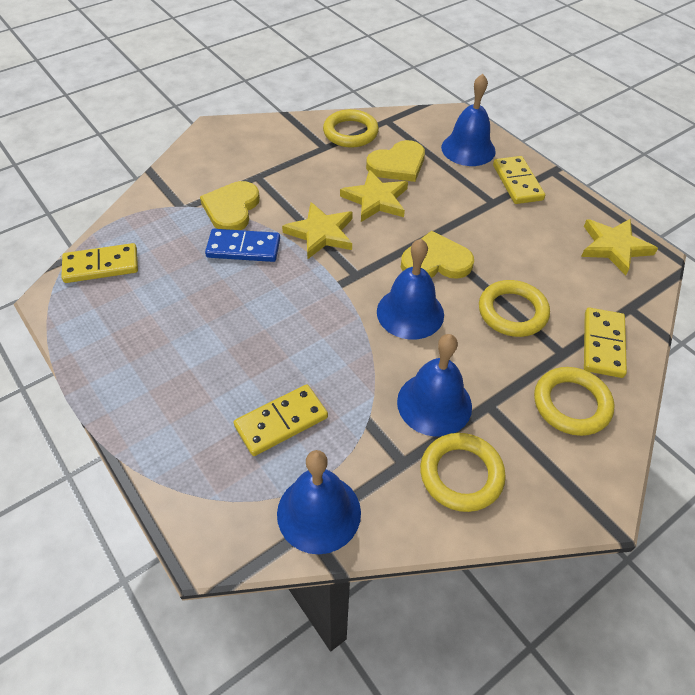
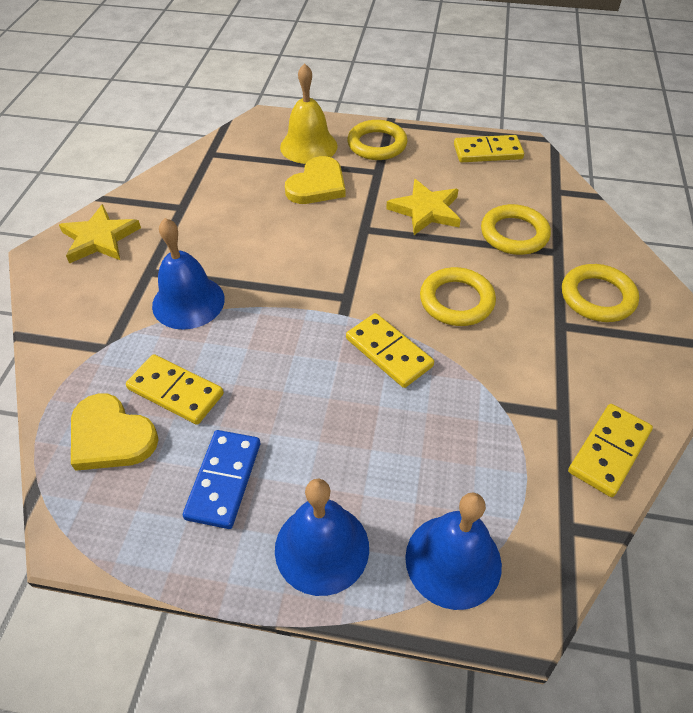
blue bell: 4 -> 3
yellow bell: 0 -> 1
yellow heart: 3 -> 2
yellow star: 3 -> 2

